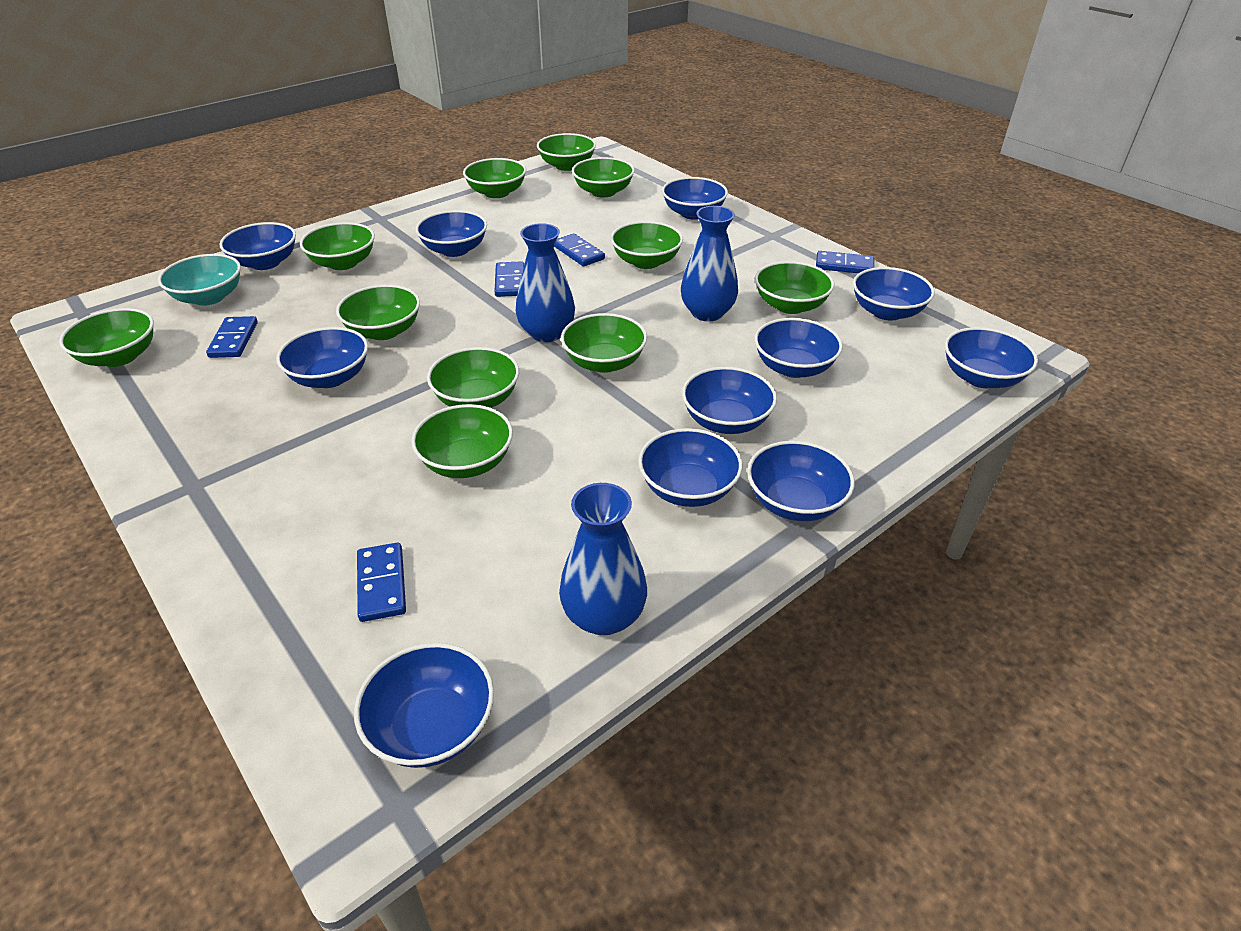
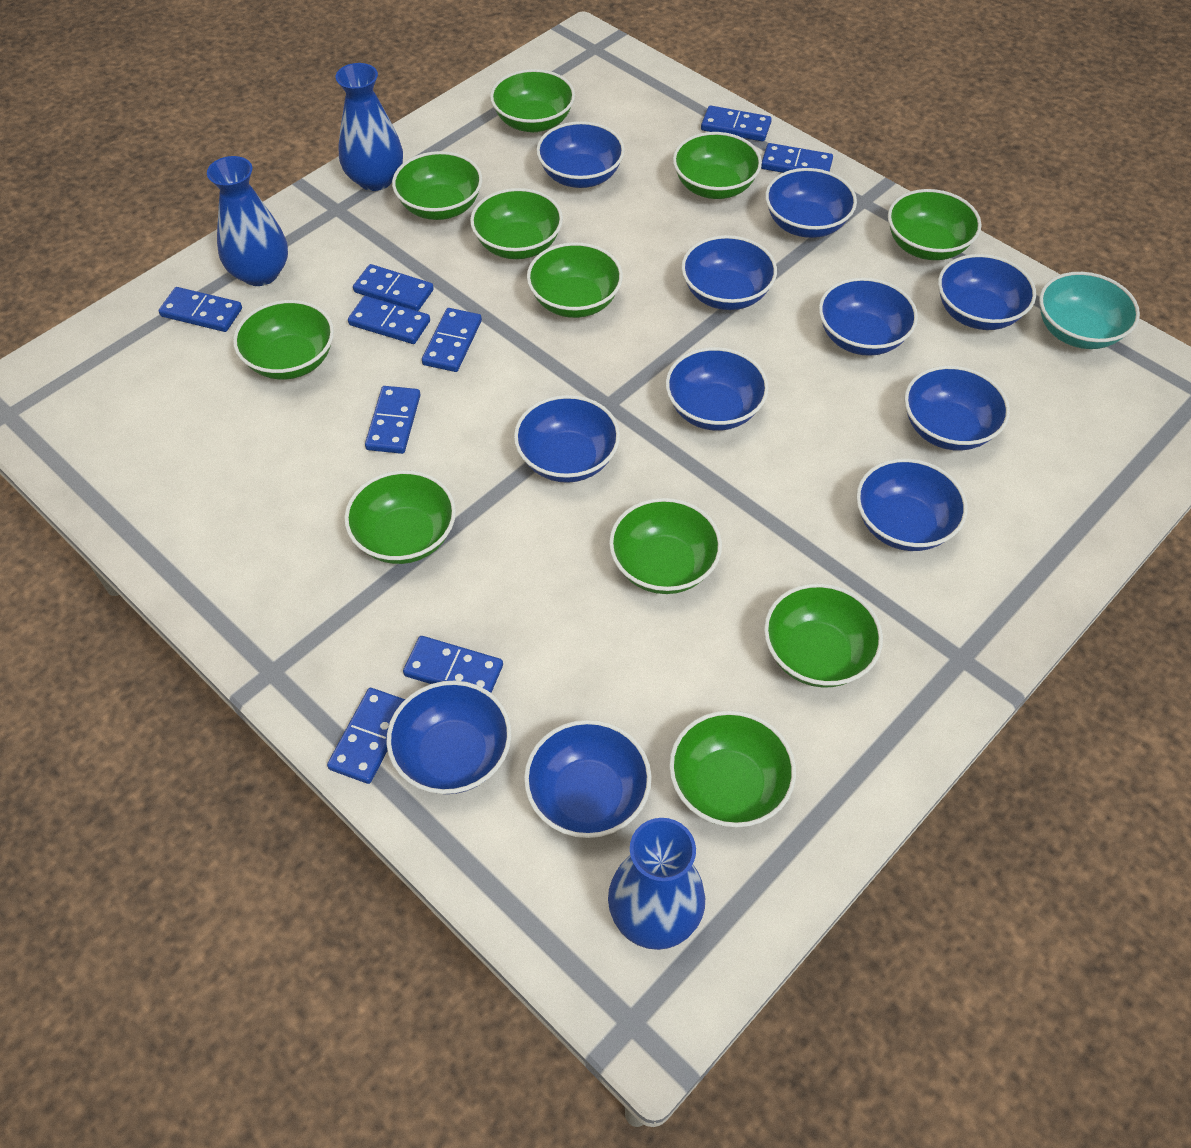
blue domino: 5 -> 9

